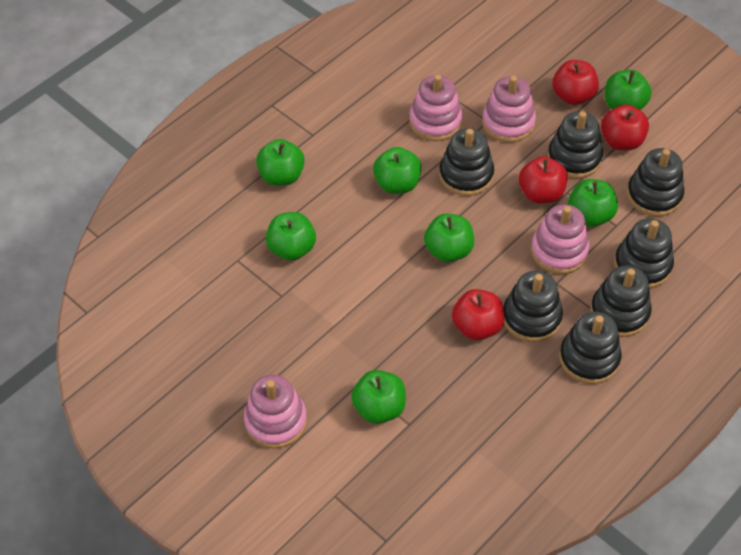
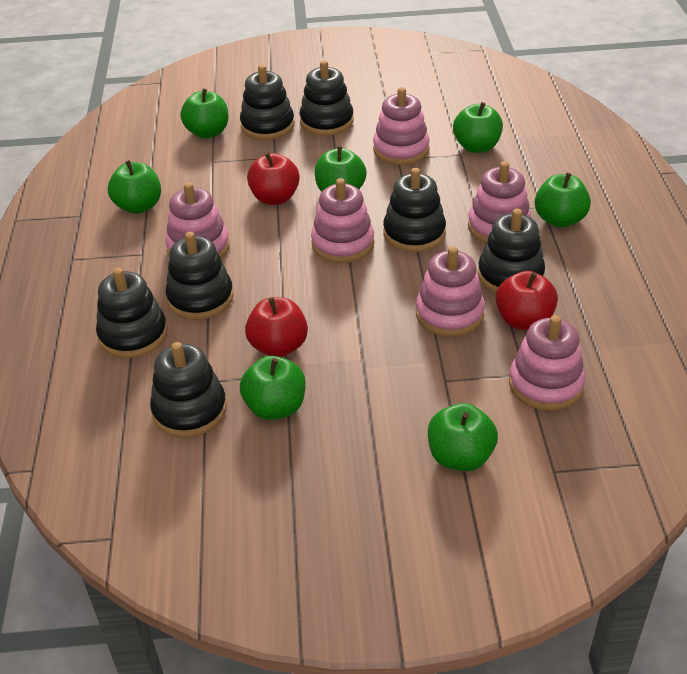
pink stacking toy: 4 -> 6
red apple: 4 -> 3

